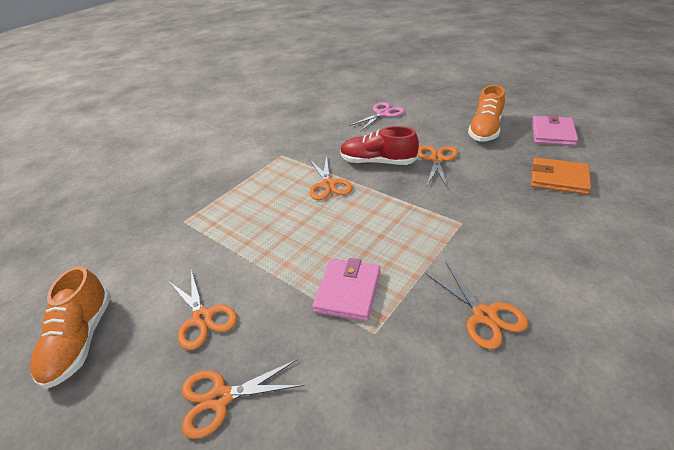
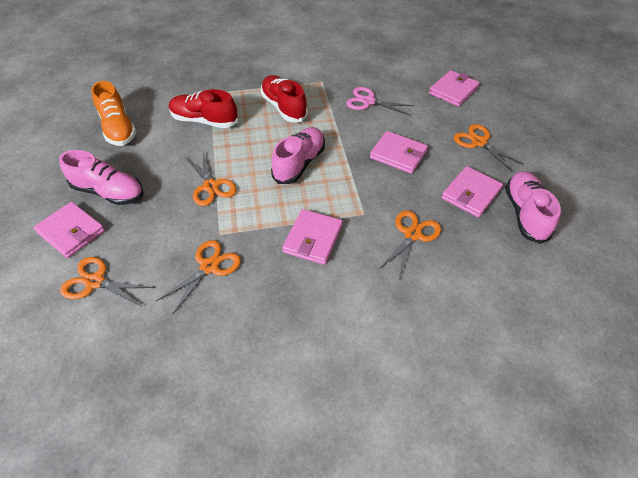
orange shoe: 2 -> 1
orange wallet: 1 -> 0
pink shoe: 0 -> 3
pink wallet: 2 -> 5
red shoe: 1 -> 2

